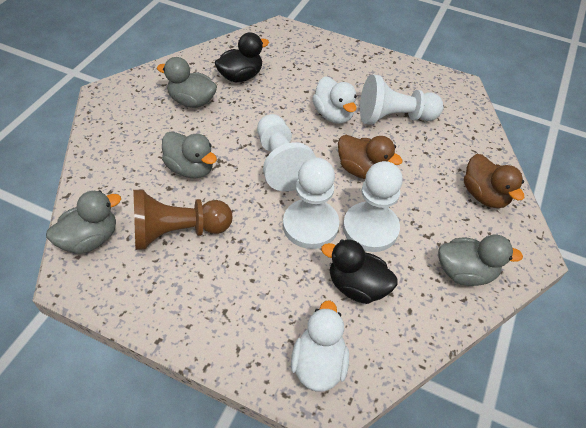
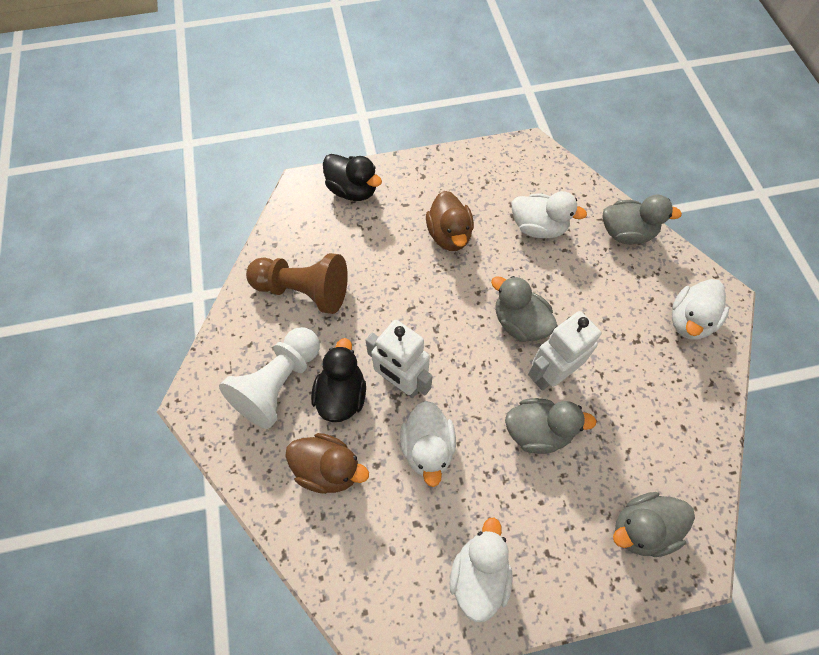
white duck: 2 -> 4
white pawn: 4 -> 1
white robot: 0 -> 2

